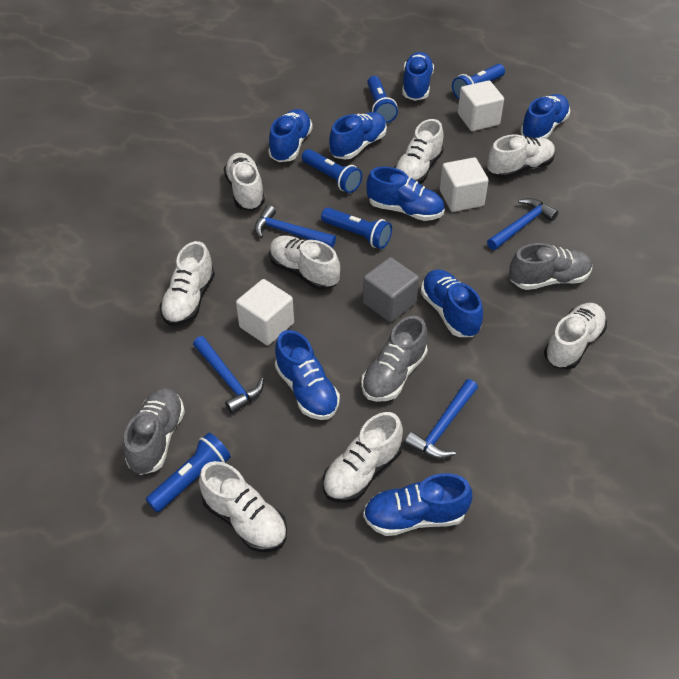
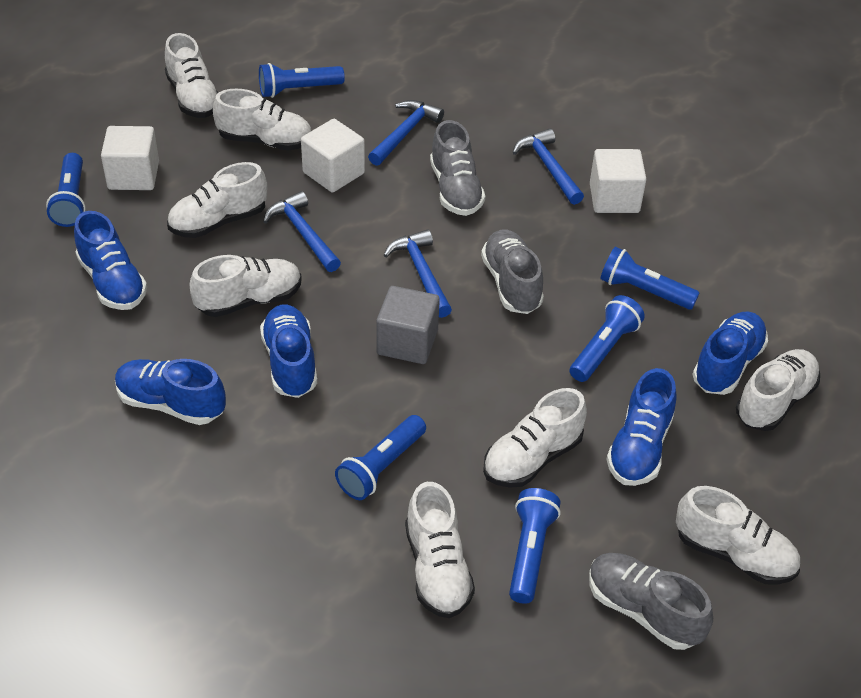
blue flashlight: 5 -> 6
blue shoe: 8 -> 5

